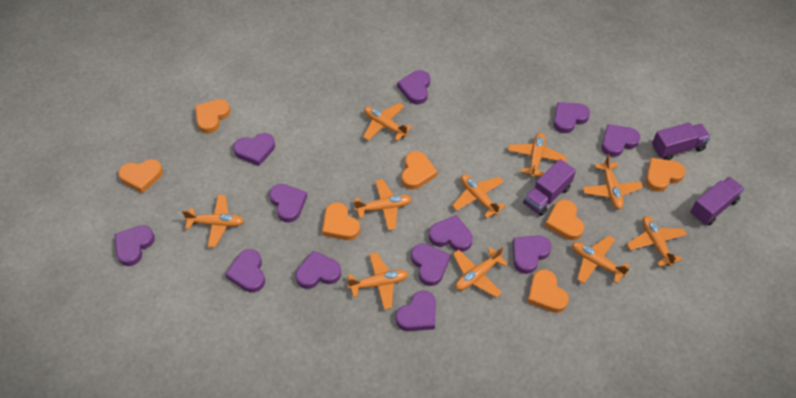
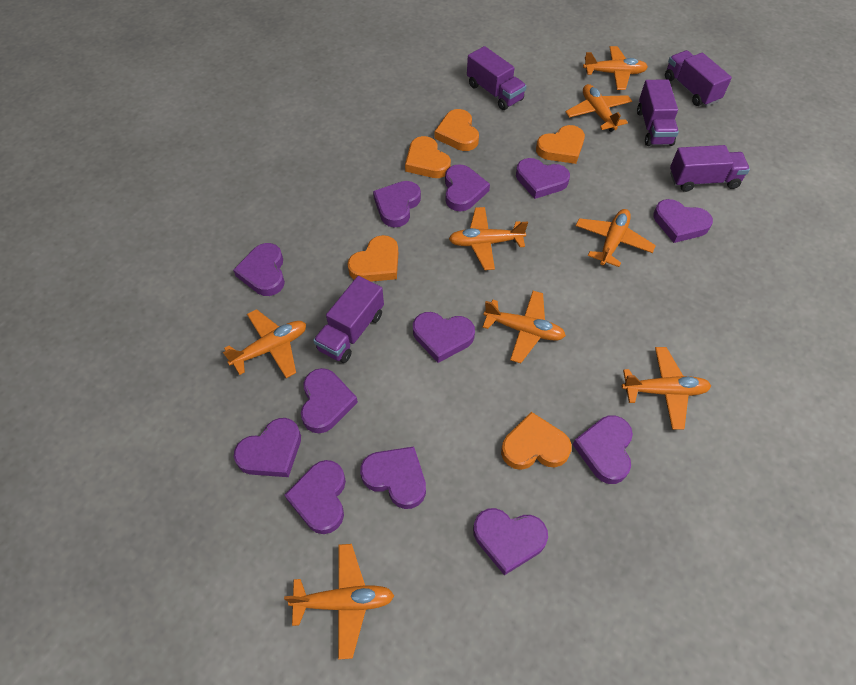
orange heart: 7 -> 5
orange plane: 10 -> 8
purple truck: 3 -> 5

